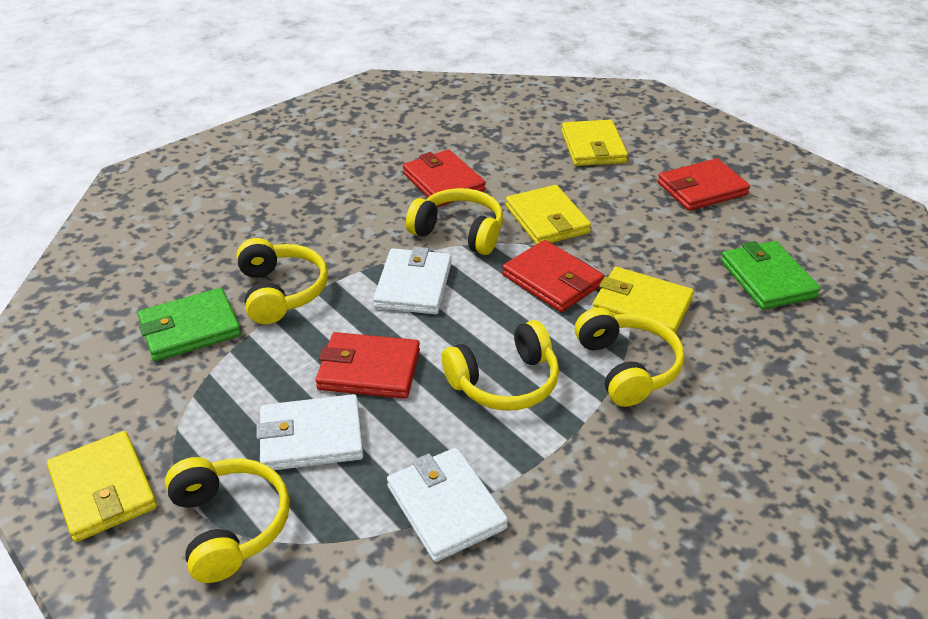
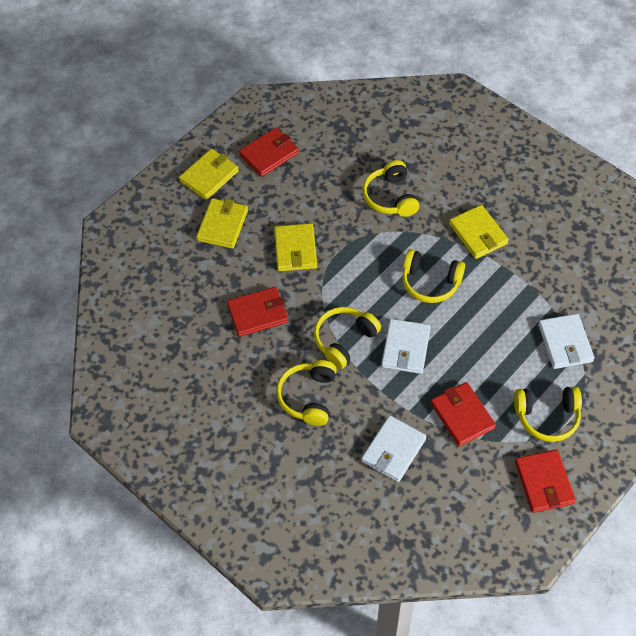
green wallet: 2 -> 0

